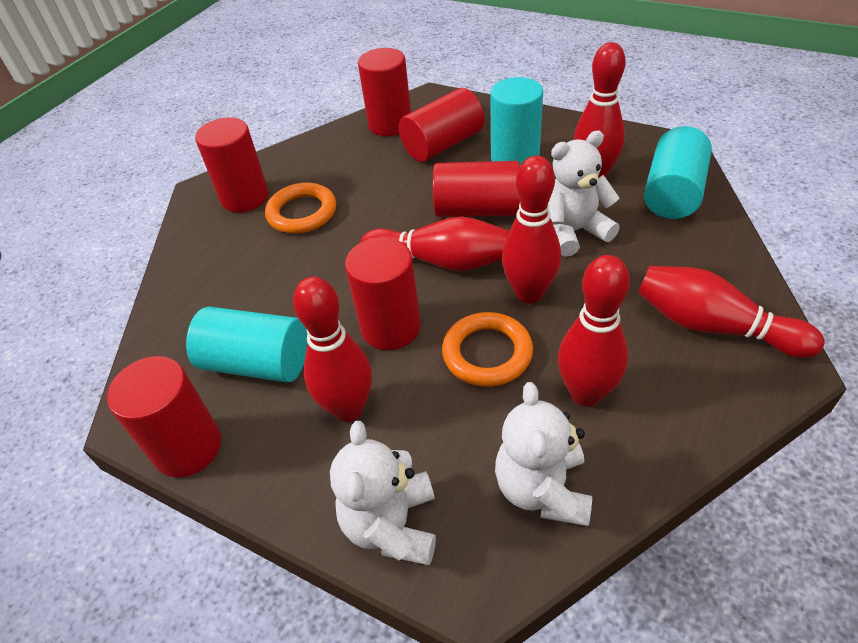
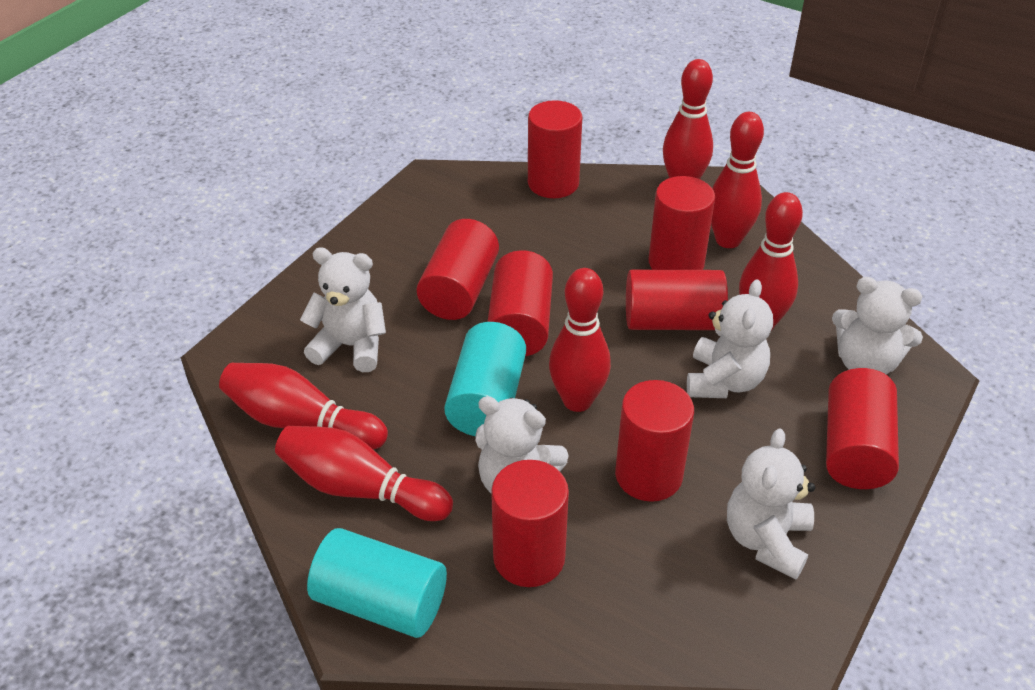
orange ring: 2 -> 0
red cylinder: 6 -> 8
turquoise cylinder: 3 -> 2
white teddy bear: 3 -> 5

